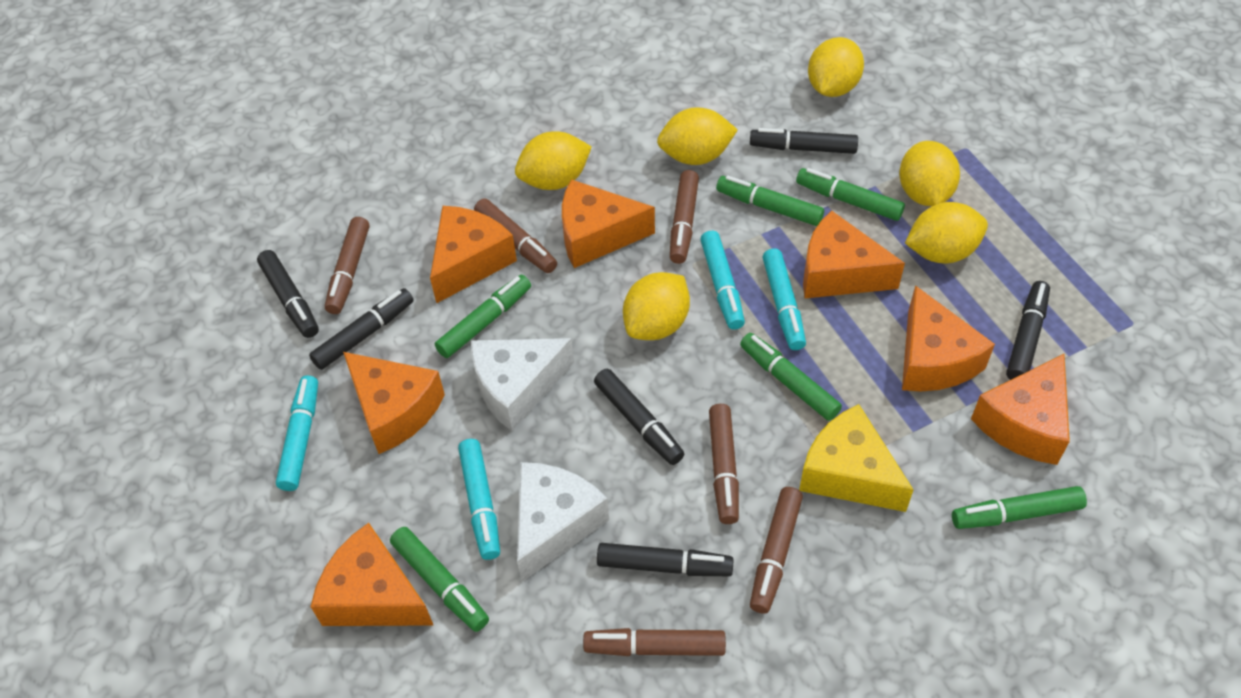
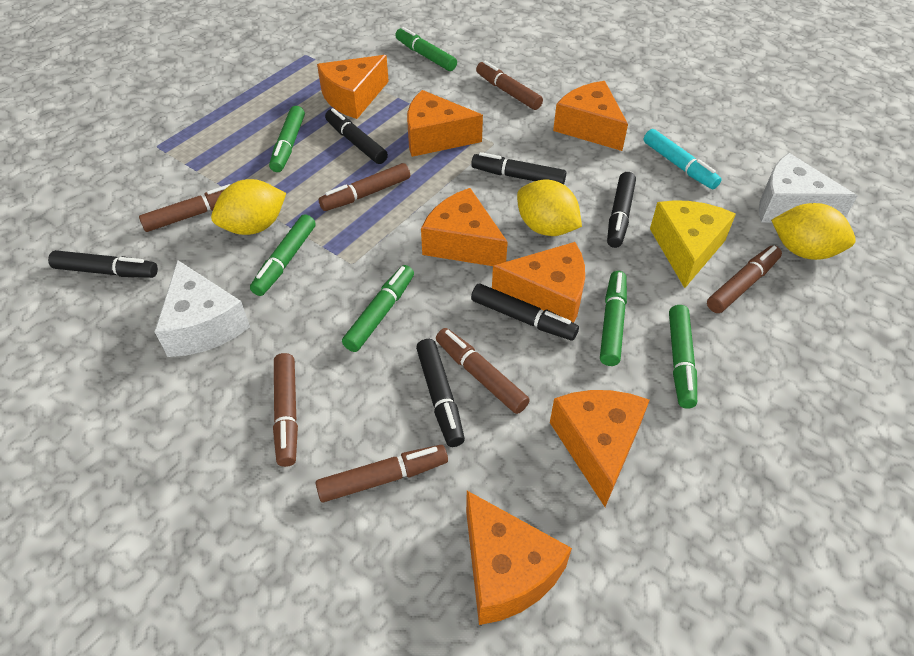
brown marker: 6 -> 7
turquoise marker: 4 -> 1
yellow lemon: 6 -> 3

